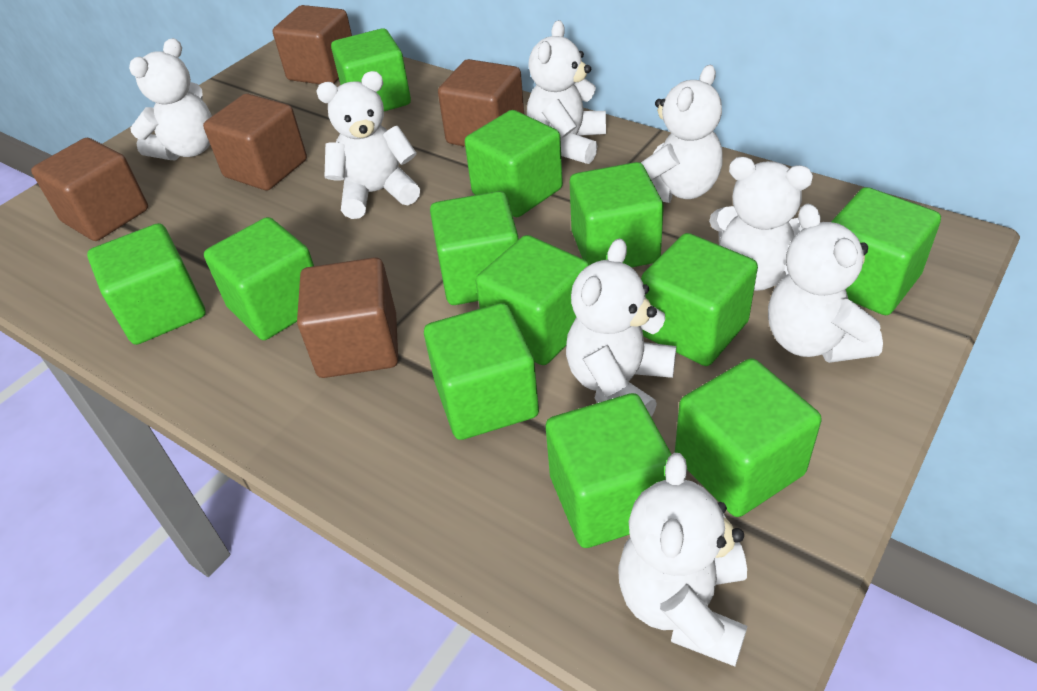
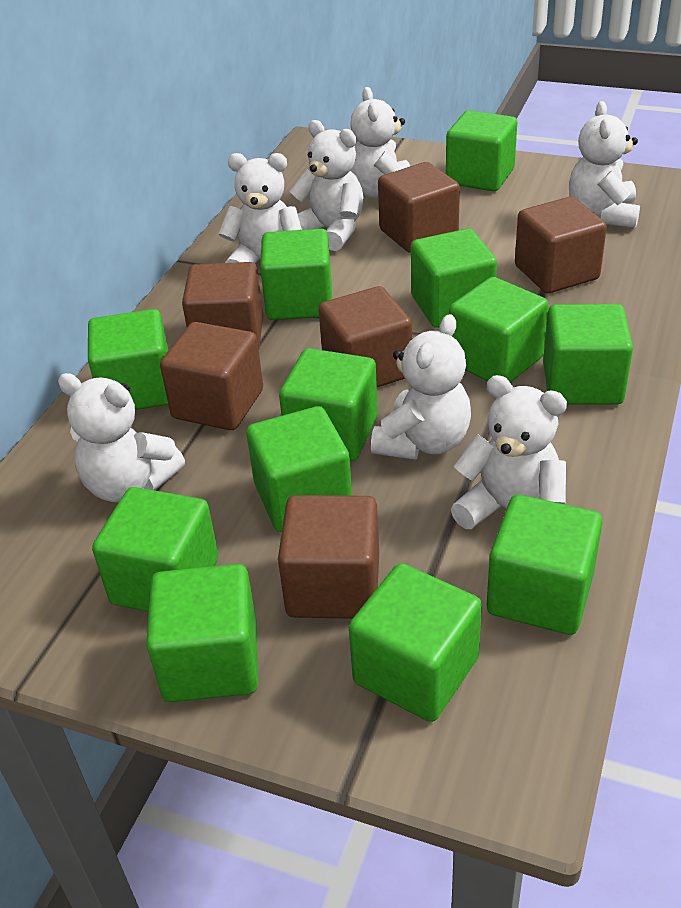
brown cube: 5 -> 6
white teddy bear: 8 -> 7

